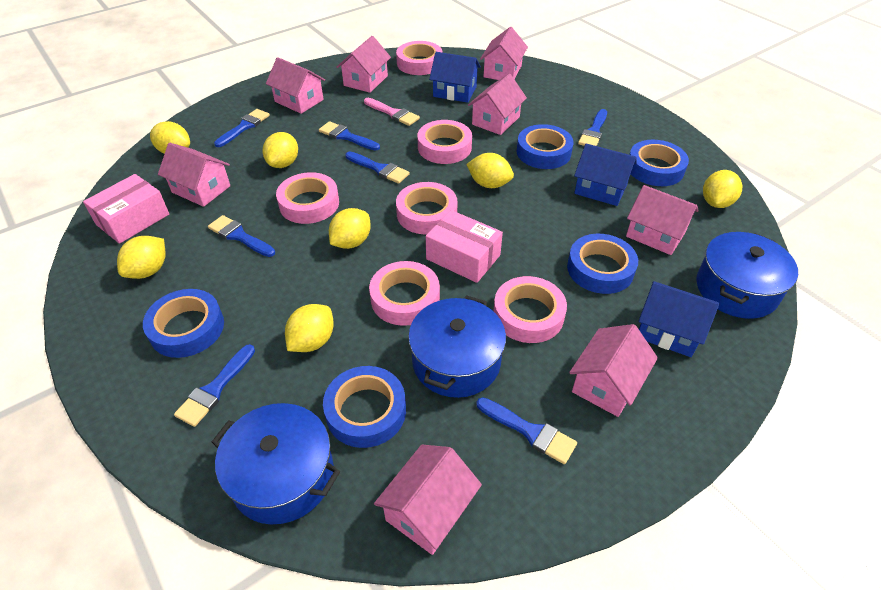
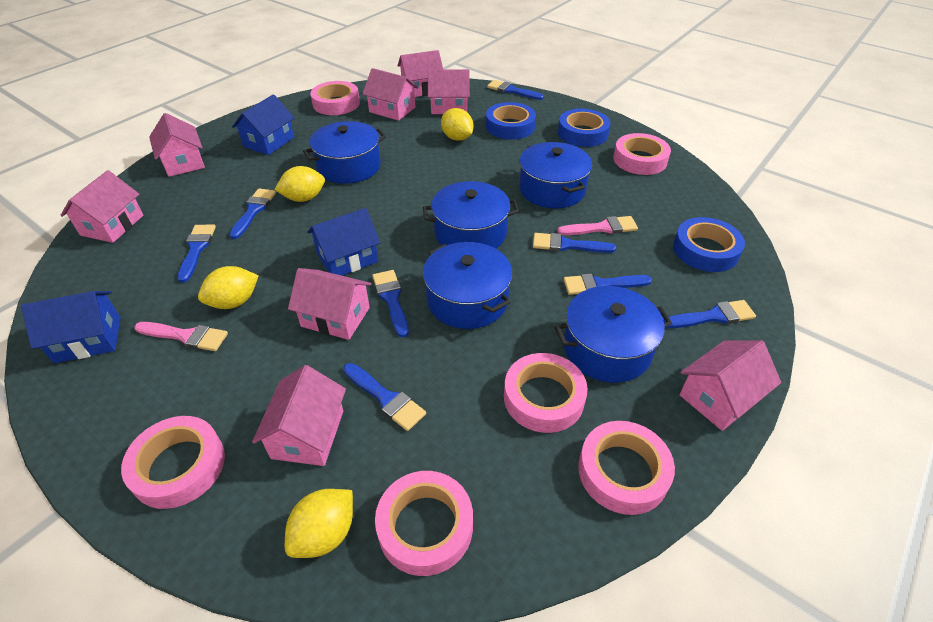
blue brush: 7 -> 8
blue pot: 3 -> 5
blue tape: 5 -> 3
pink box: 2 -> 0
pink brush: 1 -> 2
yellow lemon: 7 -> 4

